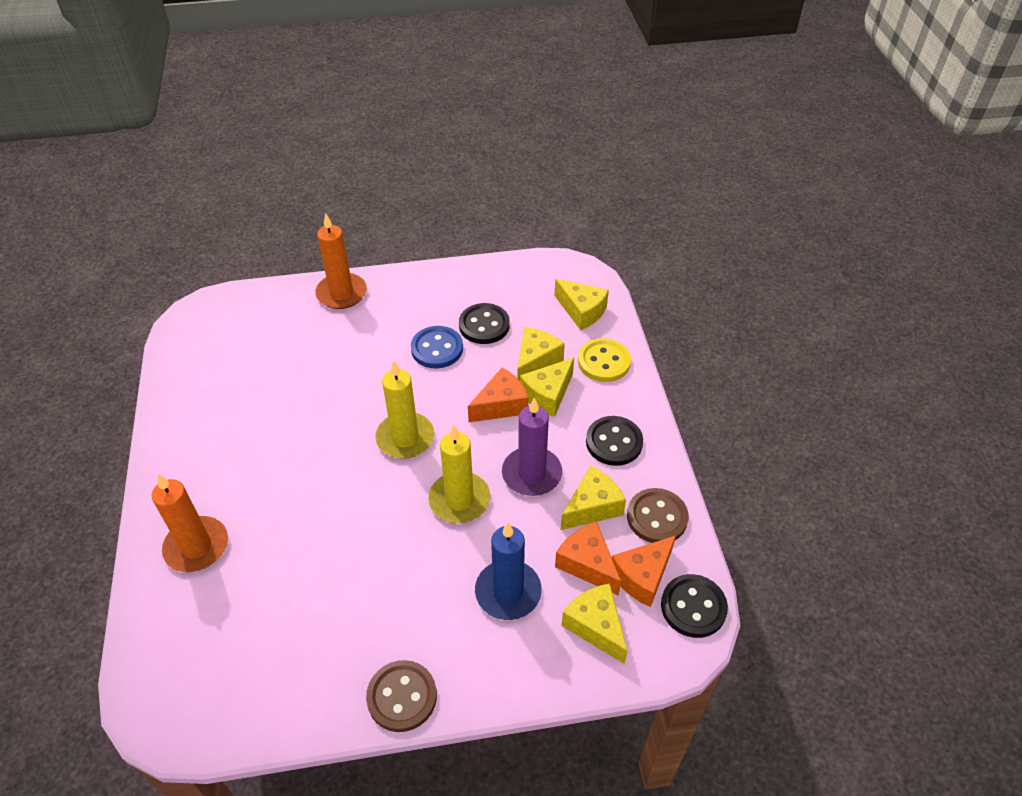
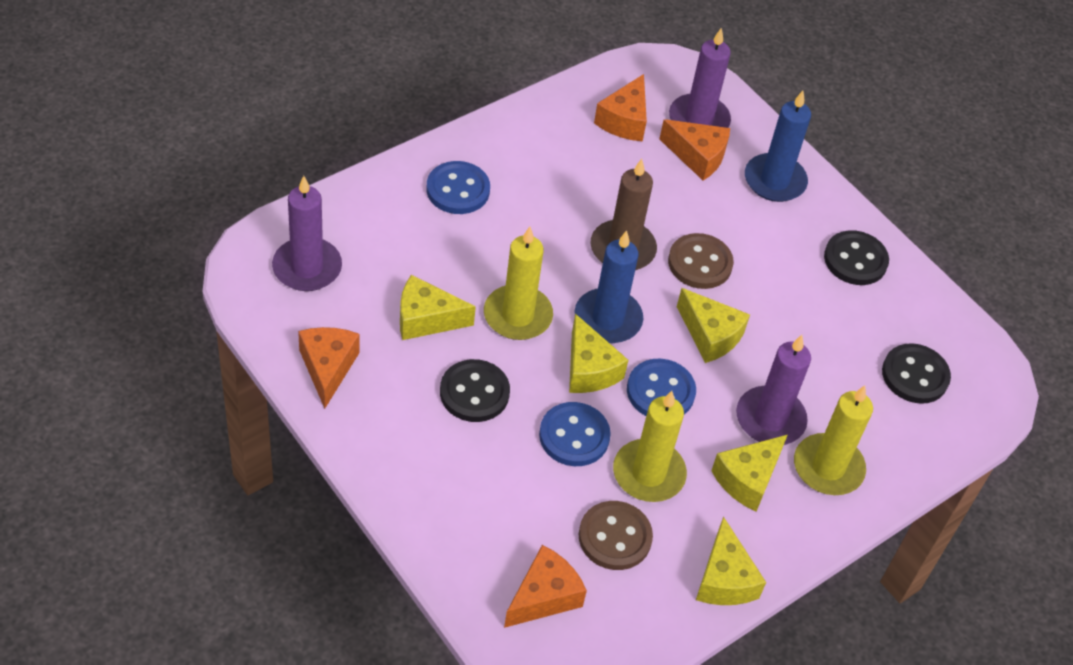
blue button: 1 -> 3
blue candle: 1 -> 2
brown candle: 0 -> 1
orange candle: 2 -> 0
orange cheese: 3 -> 4
purple candle: 1 -> 3
yellow button: 1 -> 0
yellow candle: 2 -> 3

